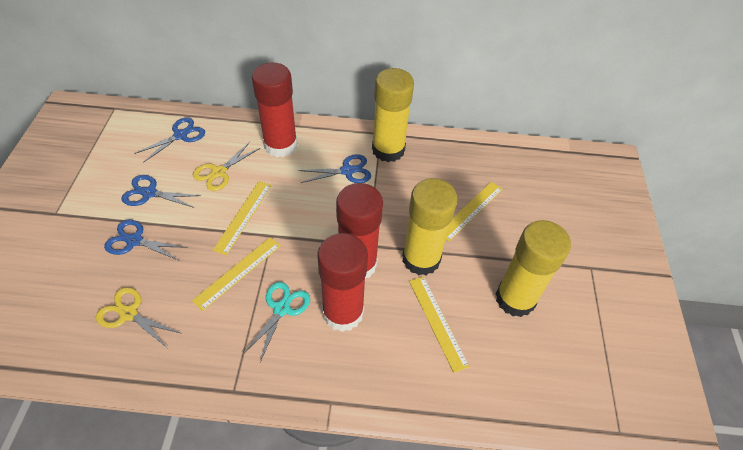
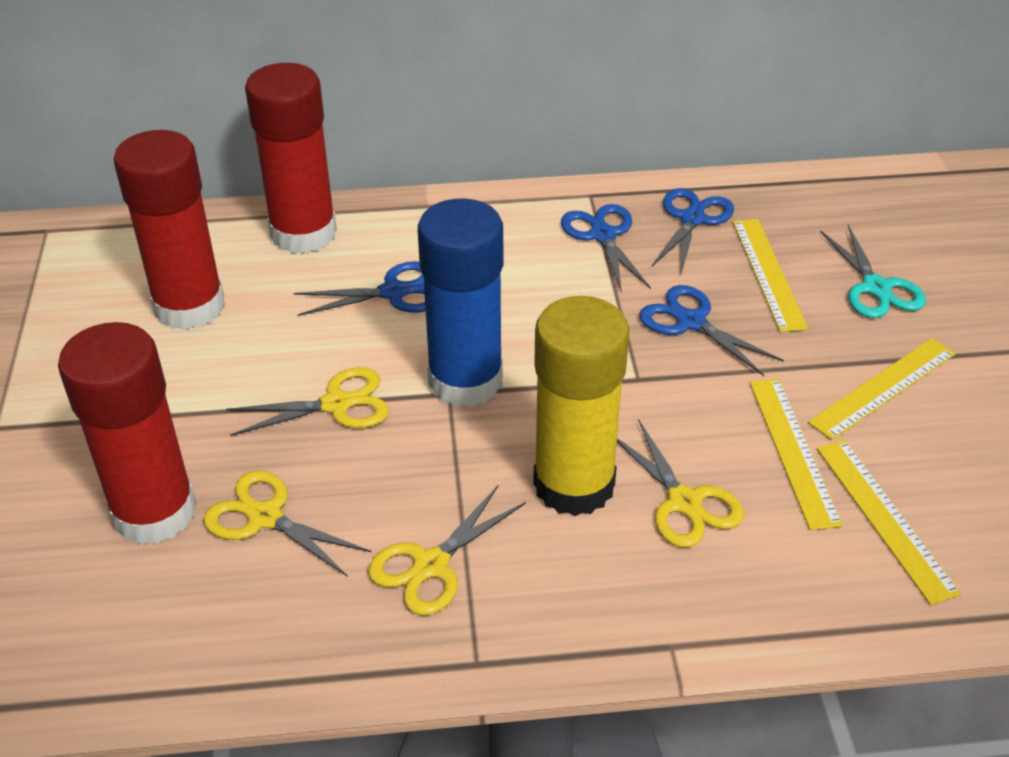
blue glue stick: 0 -> 1
yellow glue stick: 3 -> 1
yellow scissors: 2 -> 4

